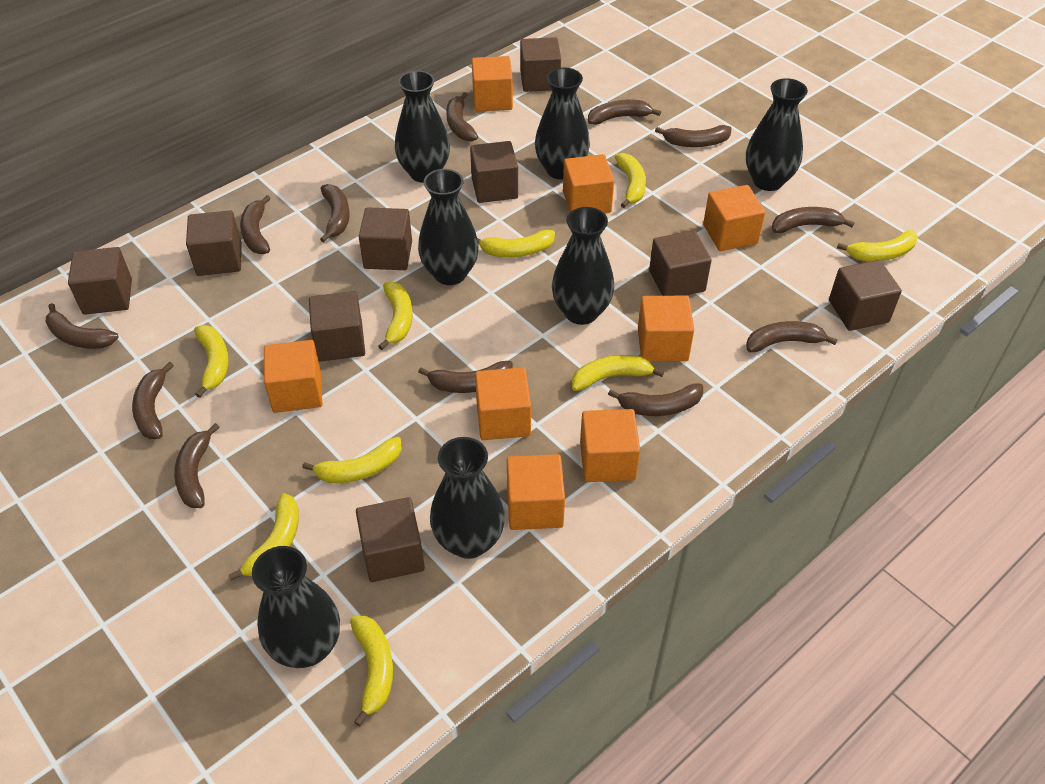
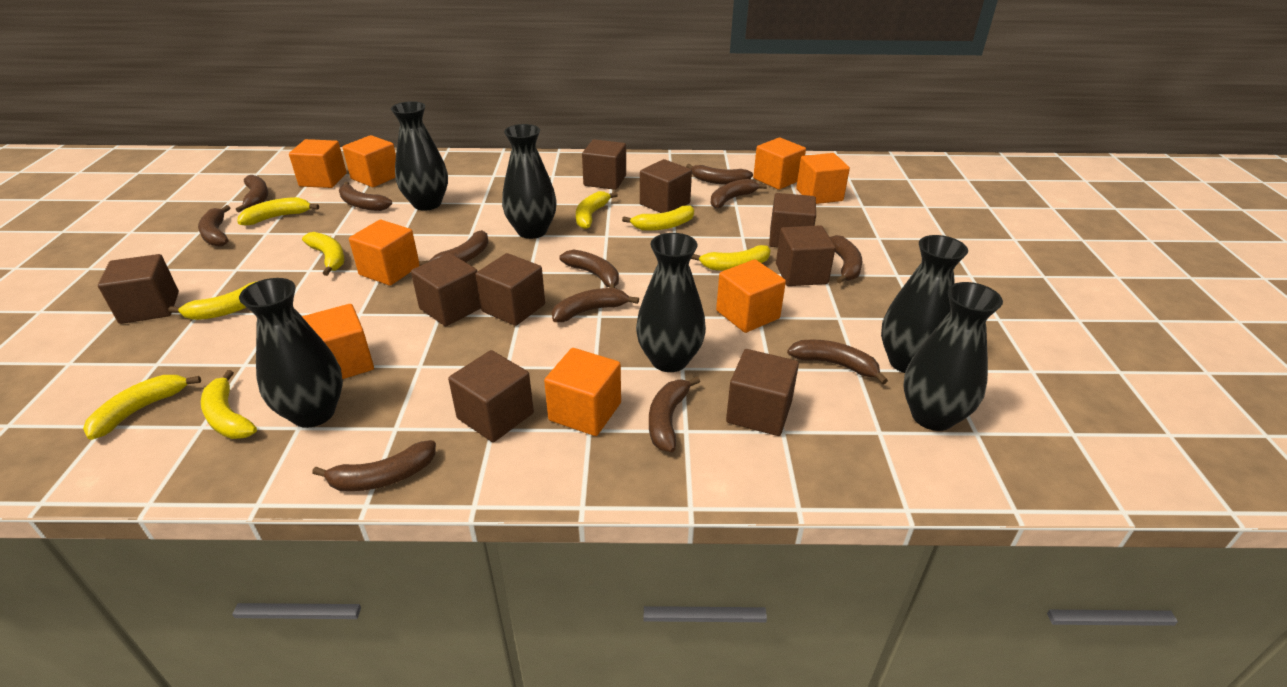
black vase: 7 -> 6
yellow banana: 9 -> 8

